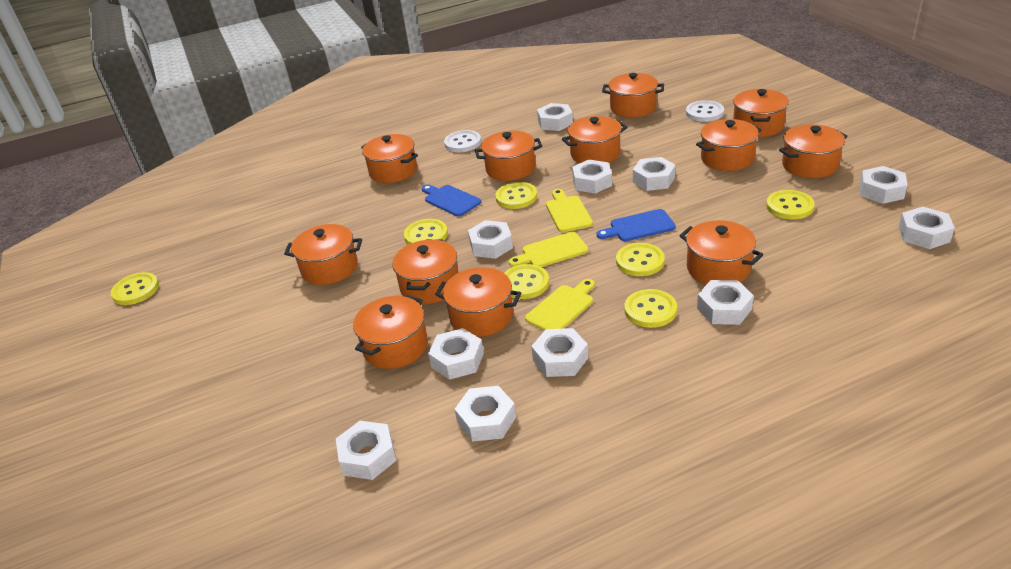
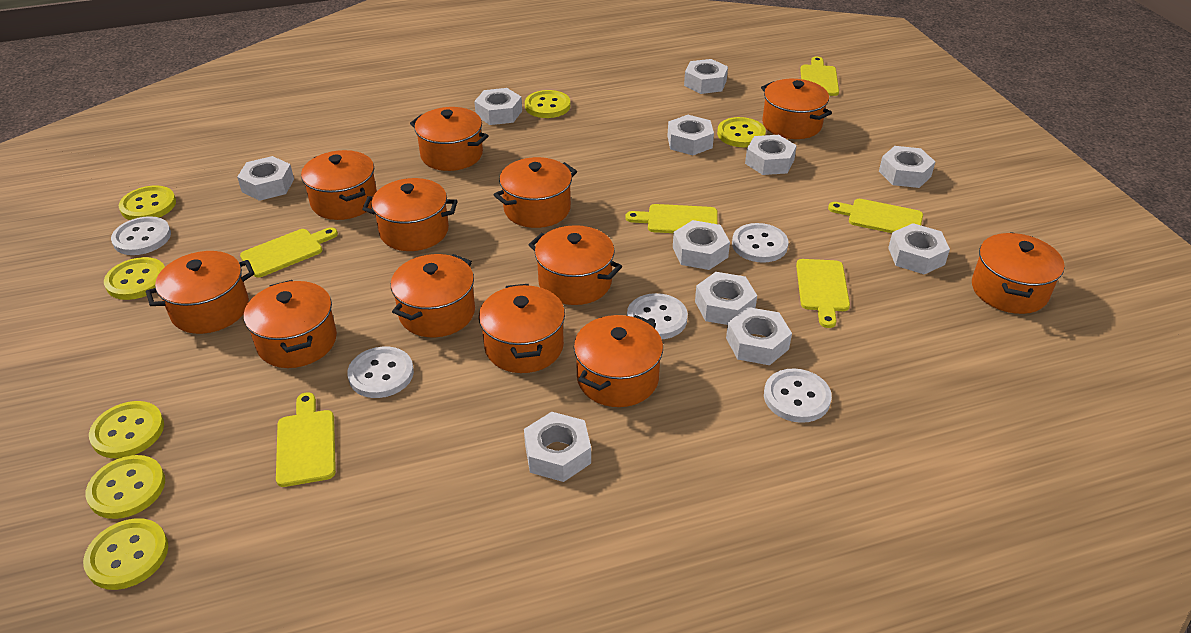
blue cutting board: 2 -> 0
white button: 2 -> 5
yellow cutting board: 3 -> 6

